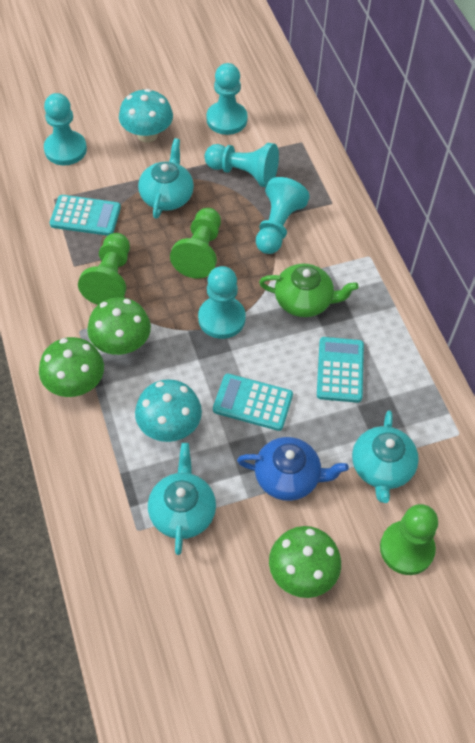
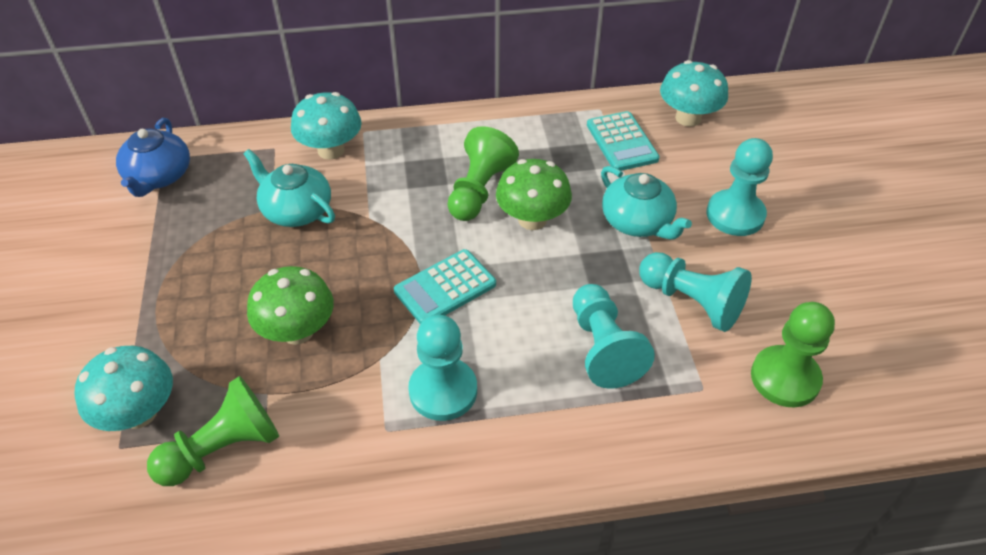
green mushroom: 3 -> 2
green teapot: 1 -> 0
turquoise calculator: 3 -> 2
turquoise mushroom: 2 -> 3
turquoise pawn: 5 -> 4
turquoise teapot: 3 -> 2

